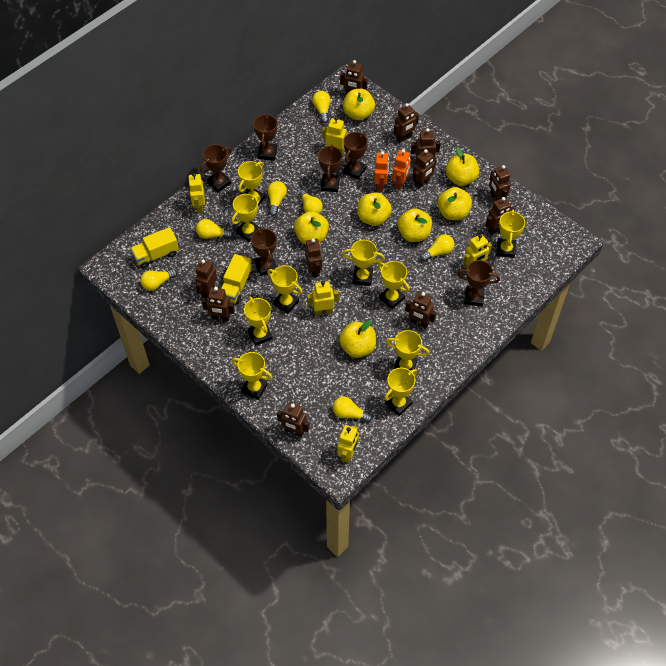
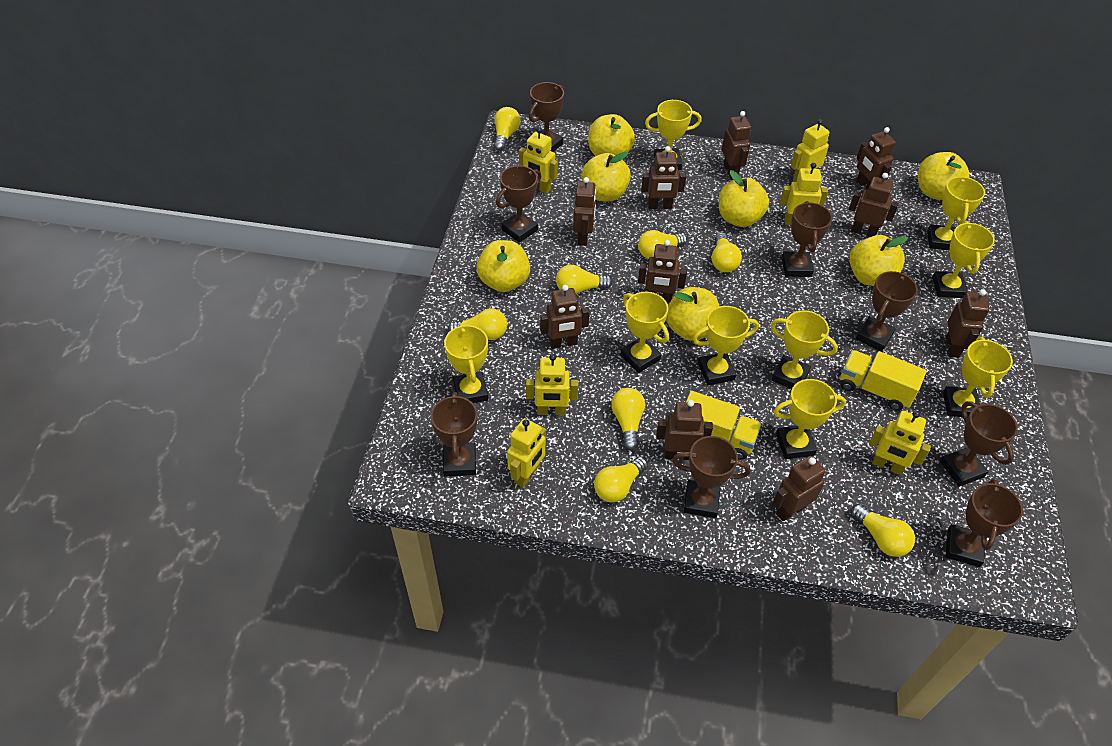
brown robot: 11 -> 10
brown trophy: 6 -> 8
orange robot: 2 -> 0
yellow light bulb: 7 -> 8
yellow robot: 5 -> 6
yellow trophy: 10 -> 9

